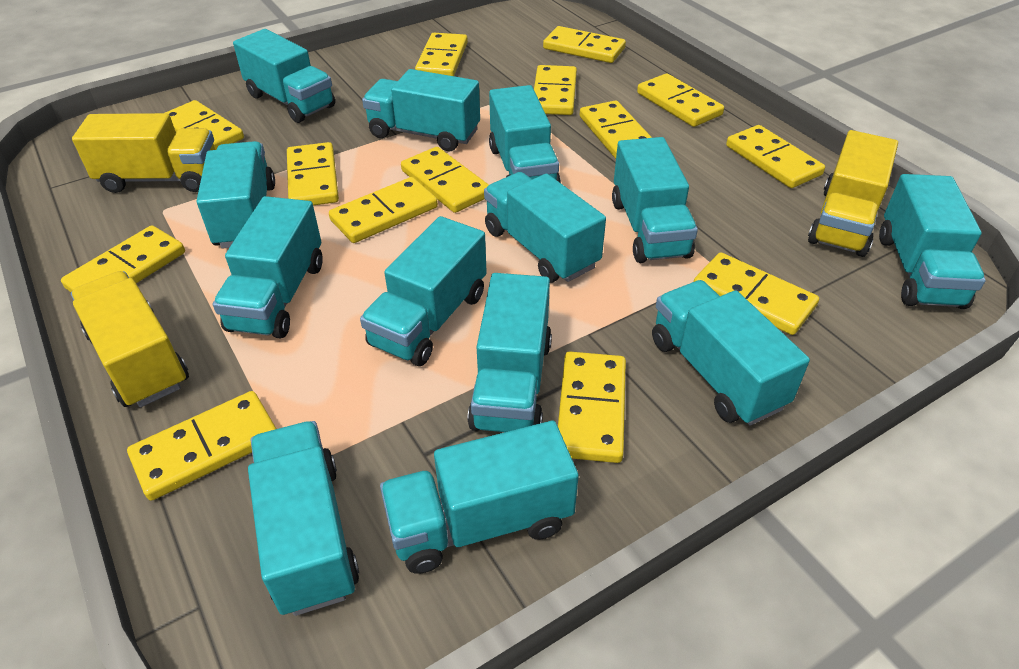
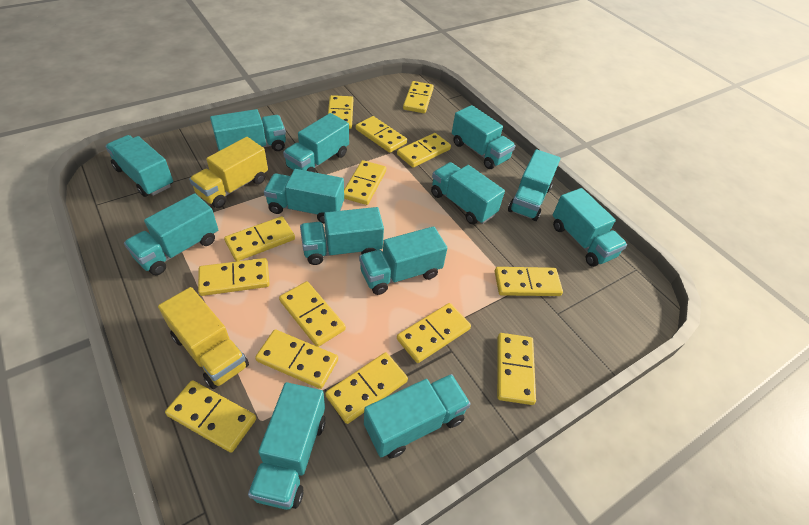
yellow truck: 3 -> 2

